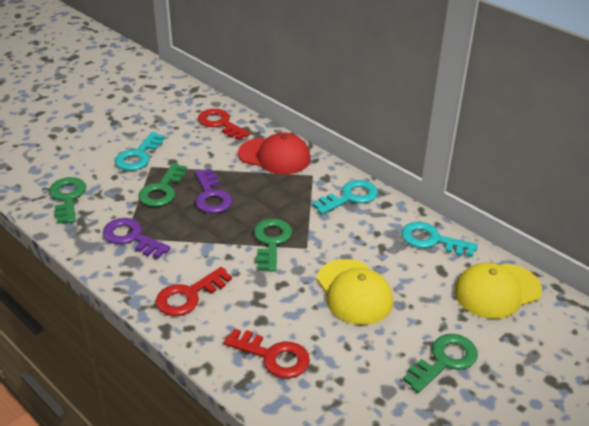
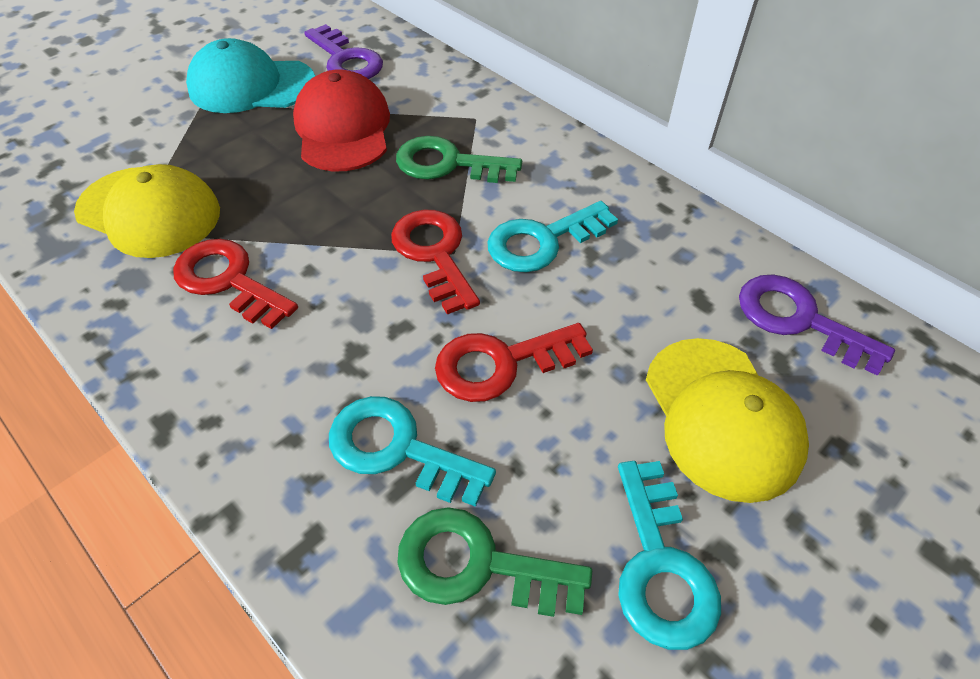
green key: 4 -> 2
turquoise cap: 0 -> 1

